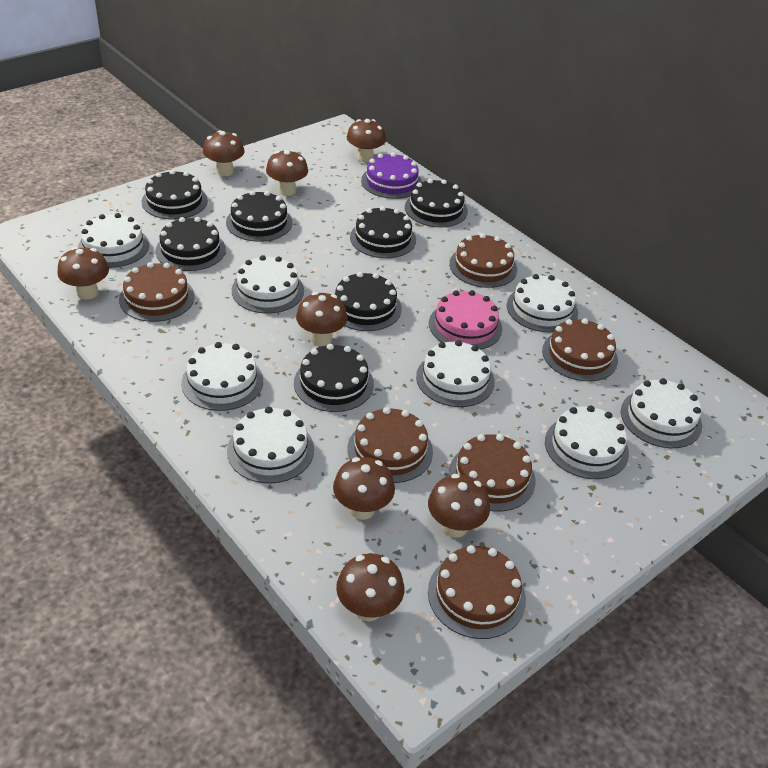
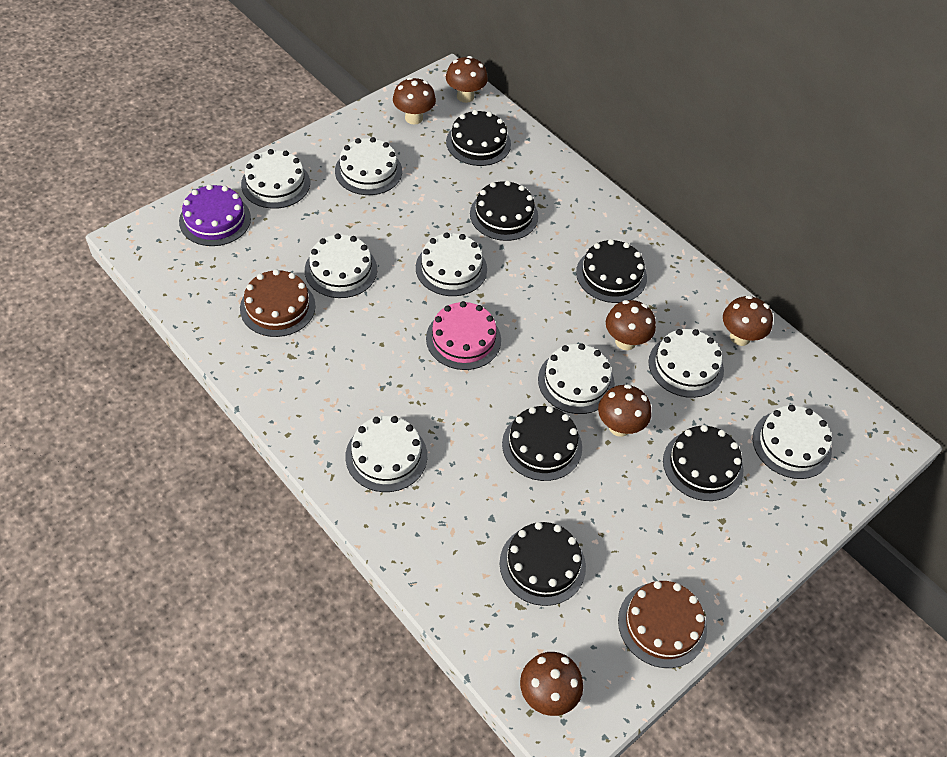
black cake: 7 -> 6
brown cake: 6 -> 2
brown mushroom: 8 -> 6

